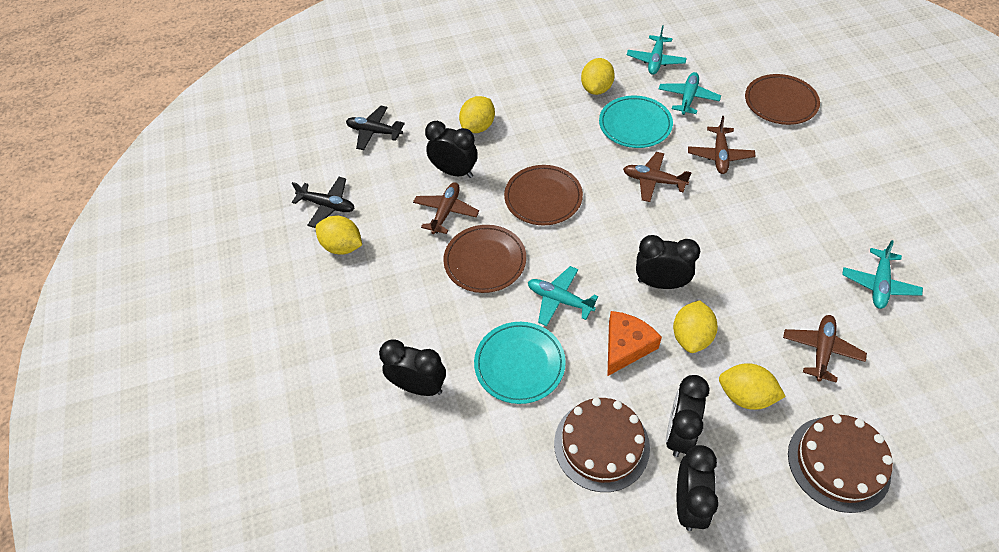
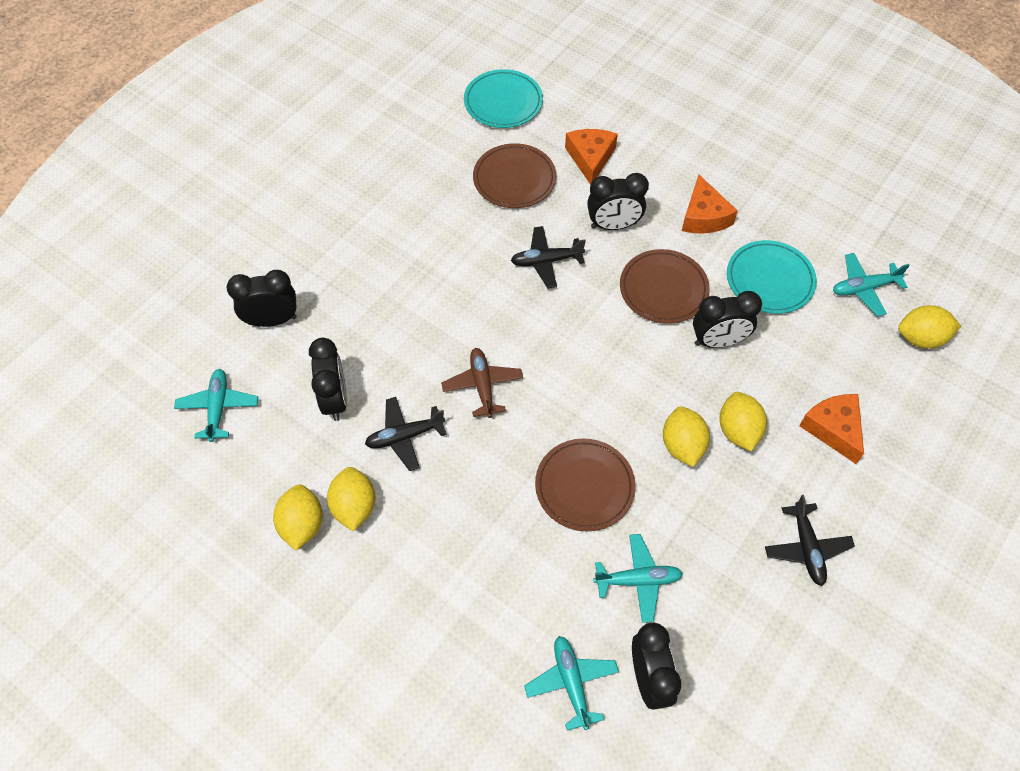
black plane: 2 -> 3
brown cake: 2 -> 0
brown plane: 4 -> 1
orange cheese: 1 -> 3

